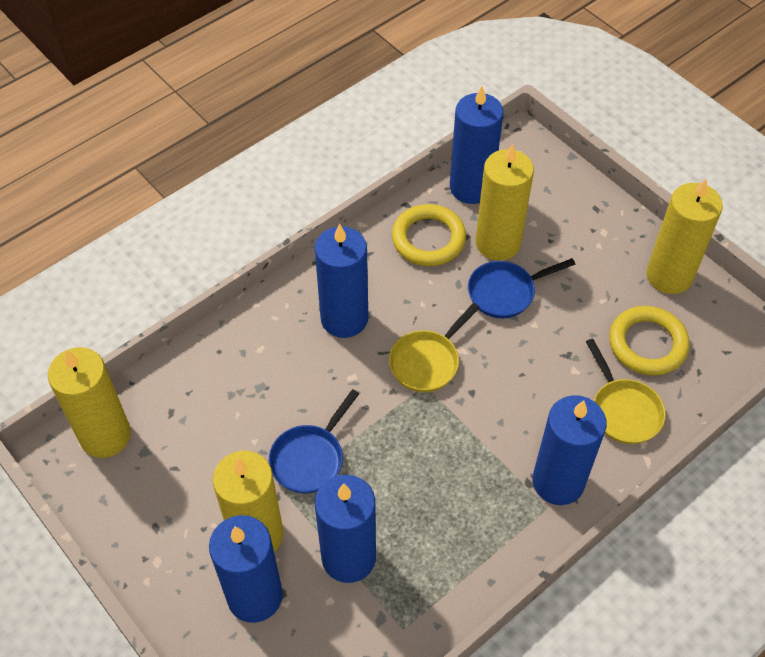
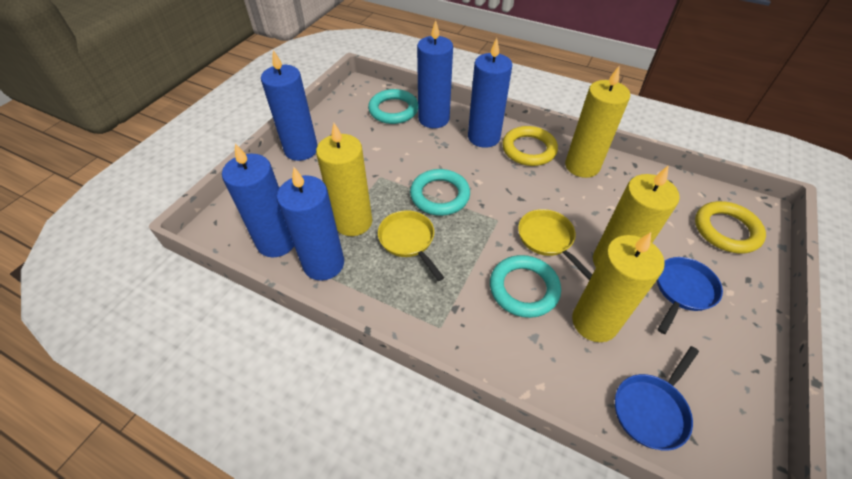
turquoise ring: 0 -> 3

